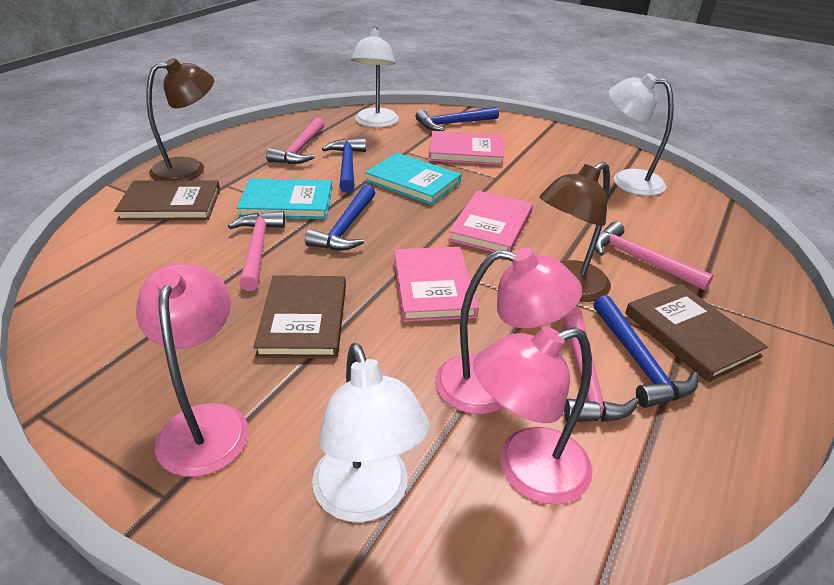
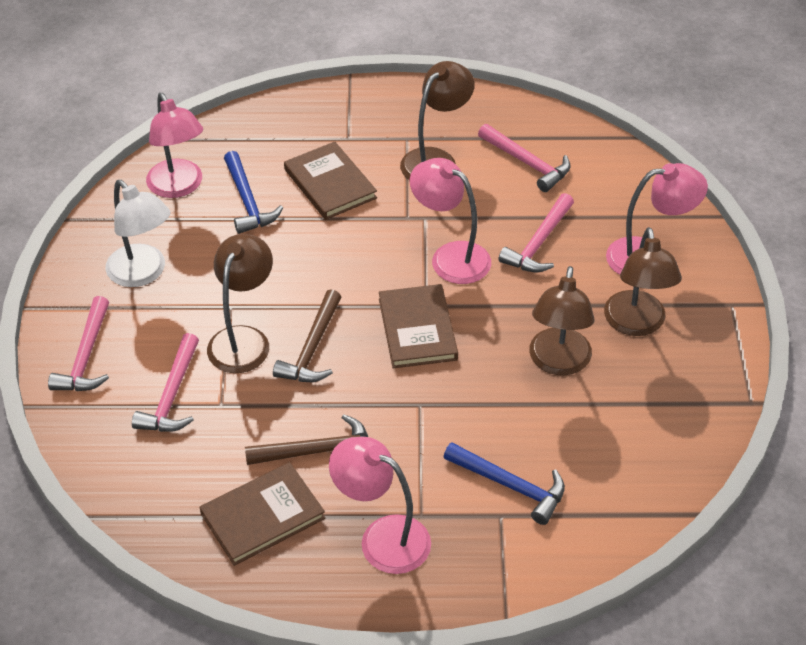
blue hammer: 4 -> 2
brown hammer: 0 -> 2
brown lamp: 2 -> 4
pink book: 3 -> 0
pink lamp: 3 -> 4
turquoise book: 2 -> 0
white lamp: 3 -> 1

